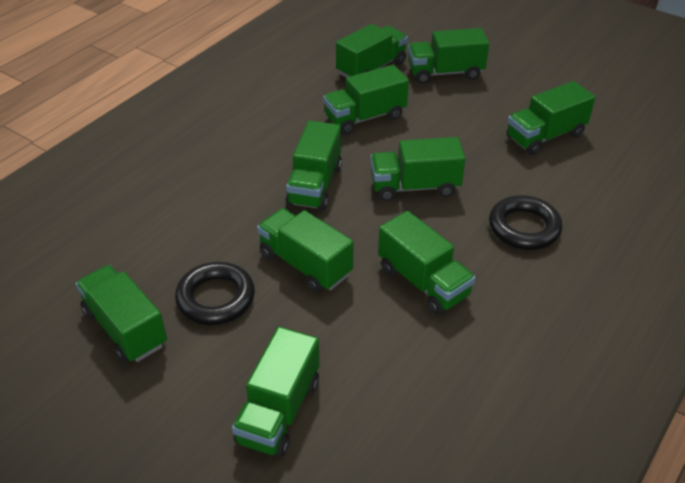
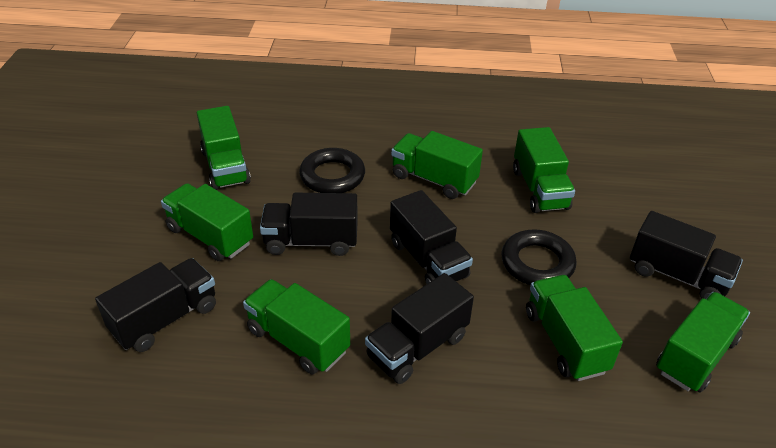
black truck: 0 -> 5
green truck: 10 -> 7

